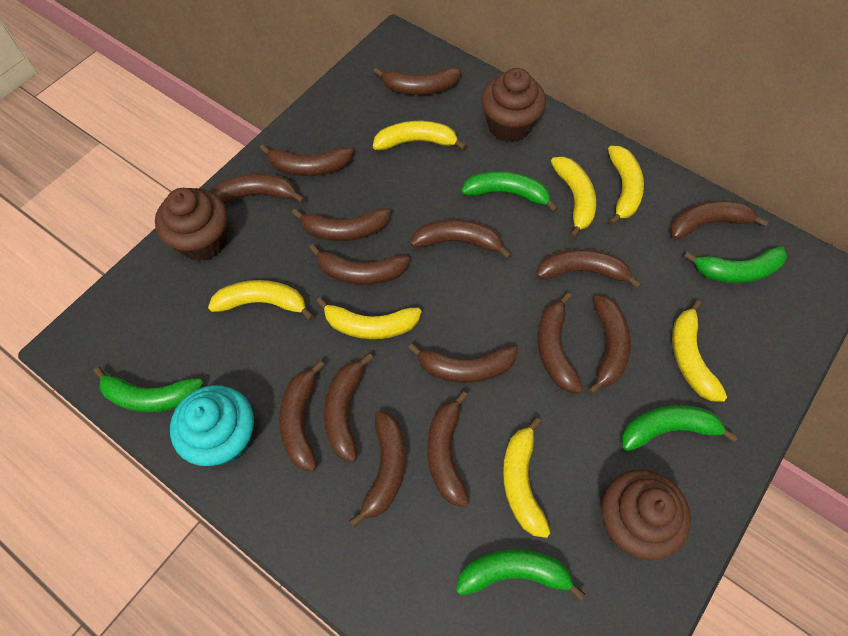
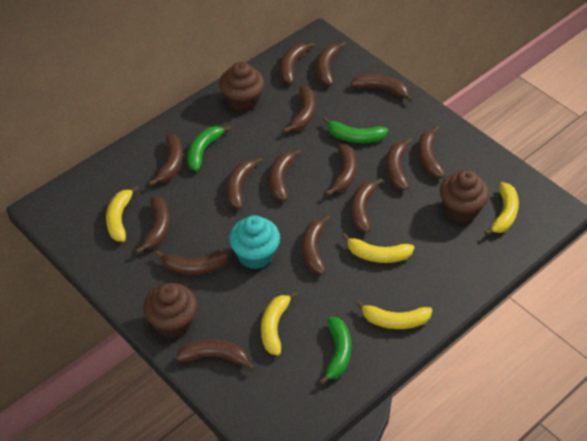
green banana: 5 -> 3
yellow banana: 7 -> 5

